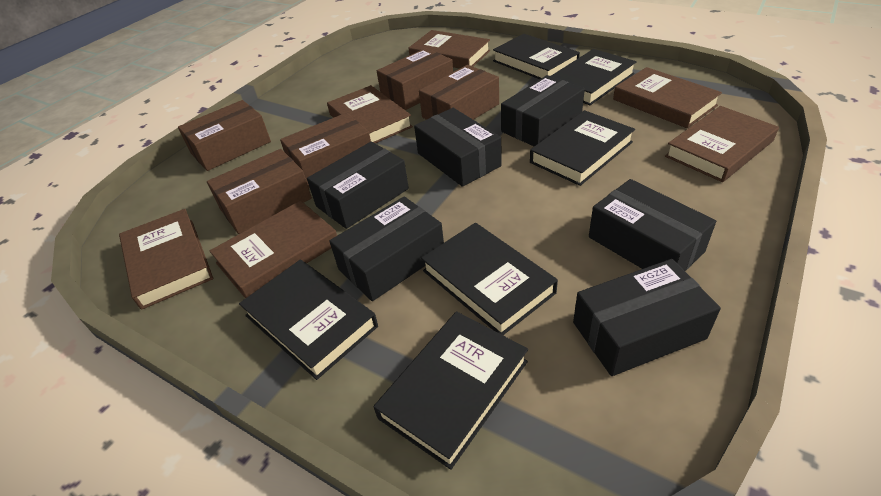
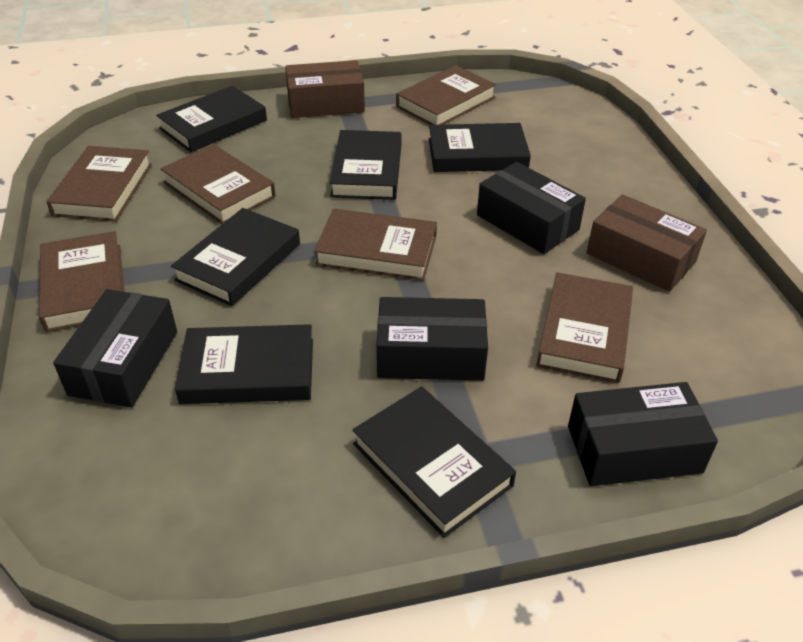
black box: 6 -> 4
brown box: 5 -> 2

